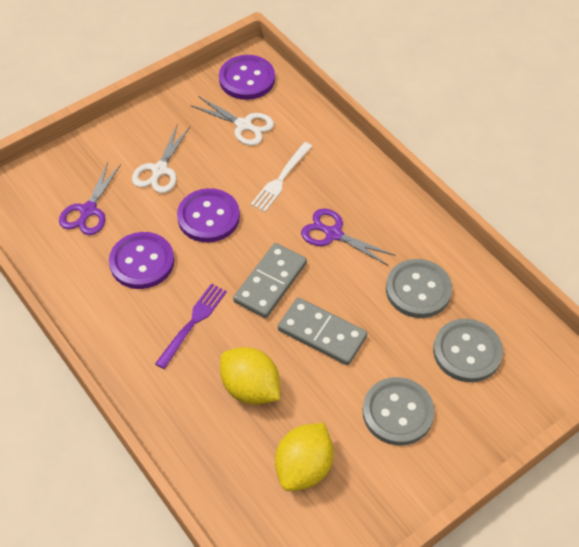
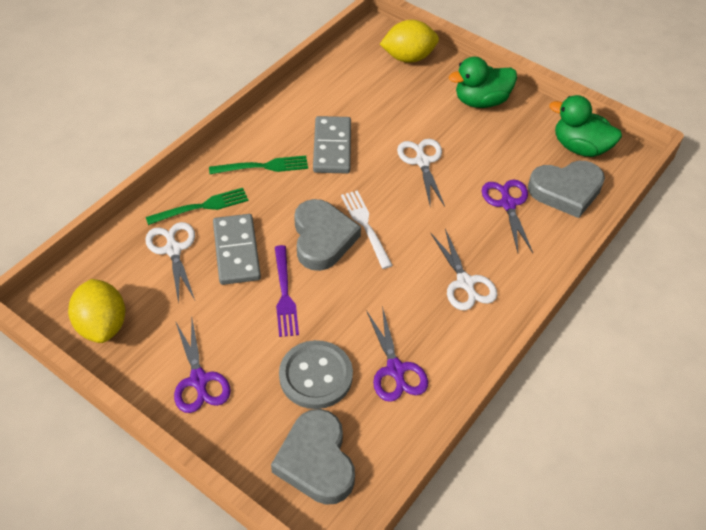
green duck: 0 -> 2
green fork: 0 -> 2
grey button: 3 -> 1
grey heart: 0 -> 3
purple button: 3 -> 0
purple scissors: 2 -> 3
white scissors: 2 -> 3

